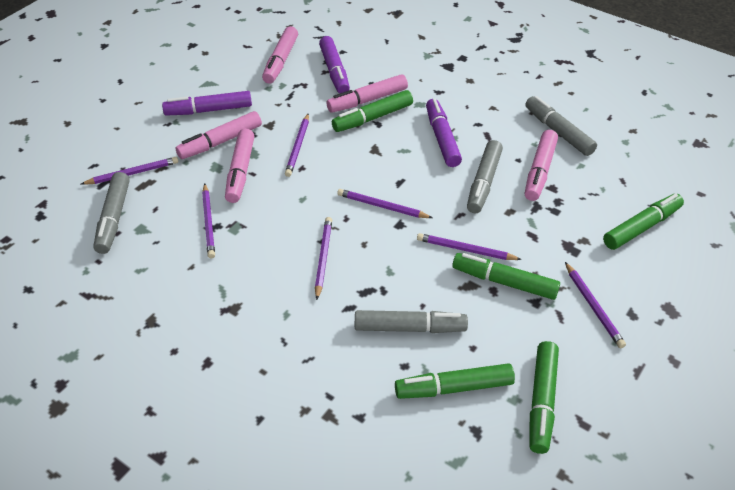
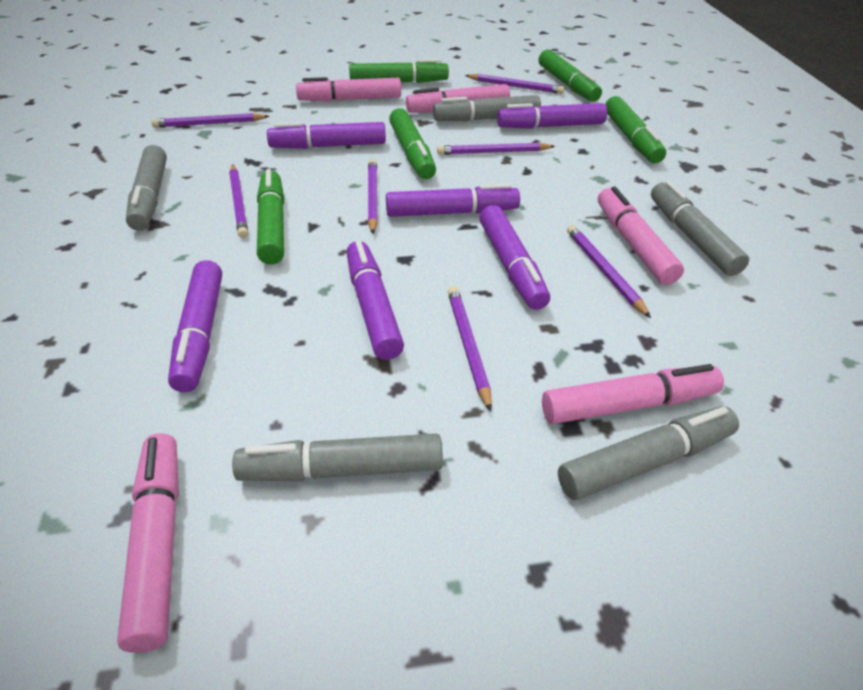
grey marker: 4 -> 5
purple marker: 3 -> 6

